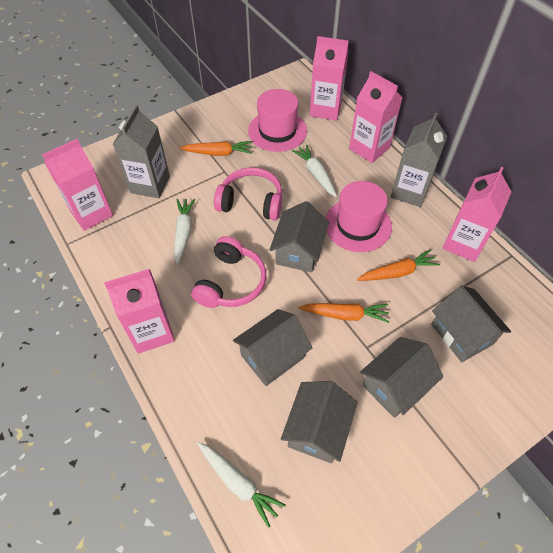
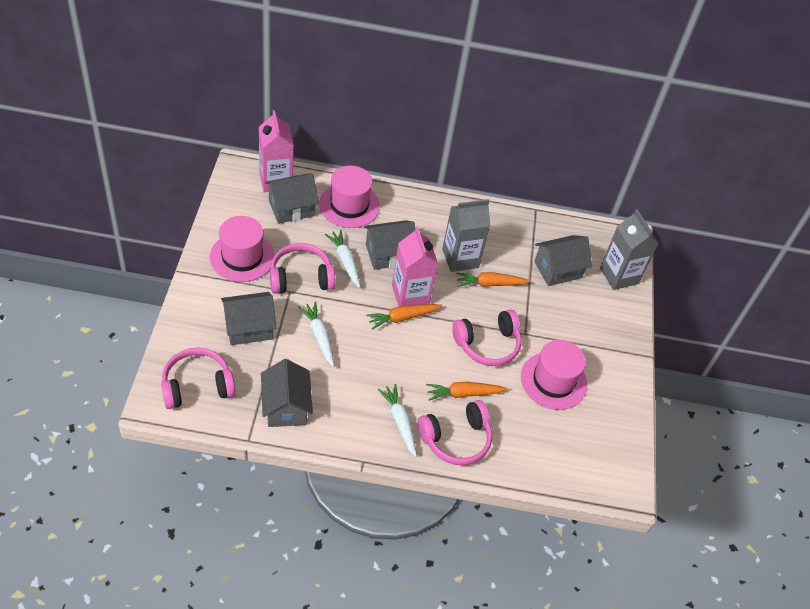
pink carton: 5 -> 2
pink hat: 2 -> 3
pink headphones: 2 -> 4

